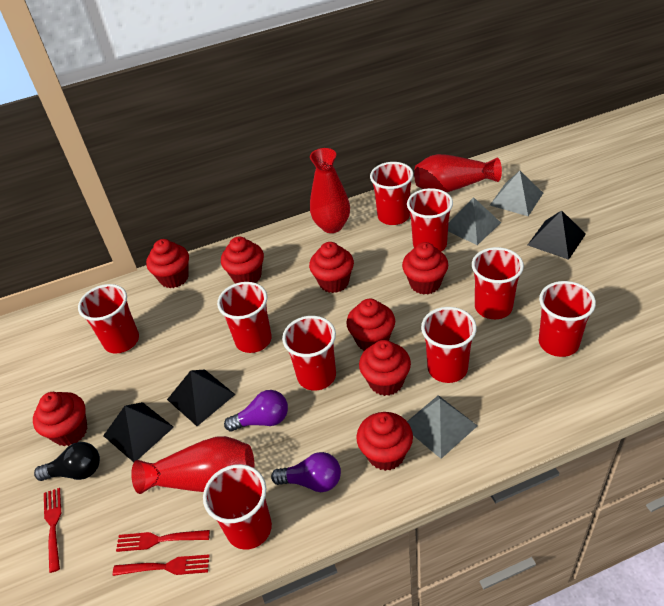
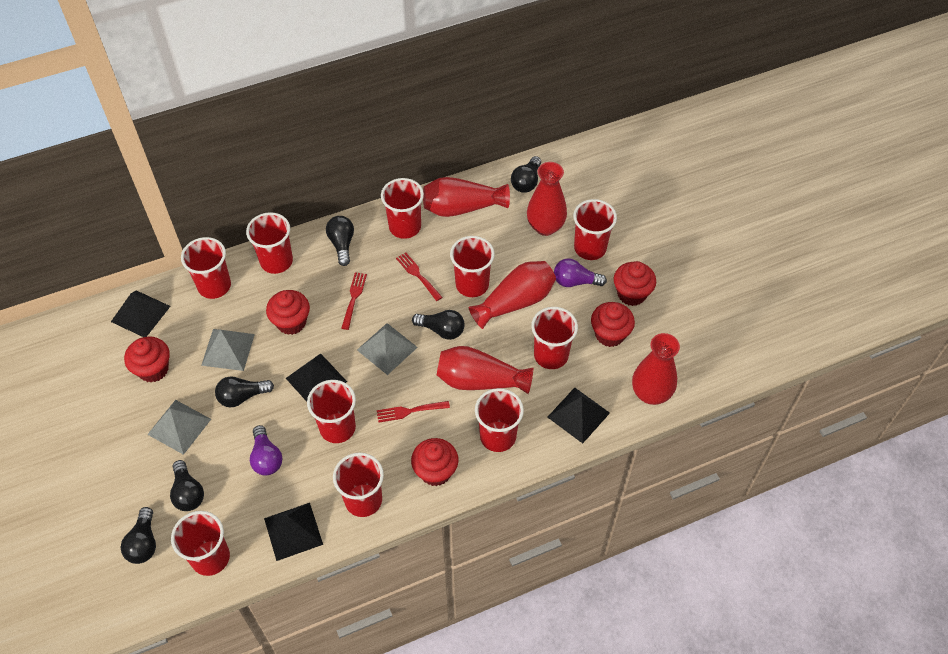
black light bulb: 1 -> 6
black pyramid: 3 -> 4
red cup: 9 -> 10
red cupcake: 8 -> 5
red vase: 3 -> 5

